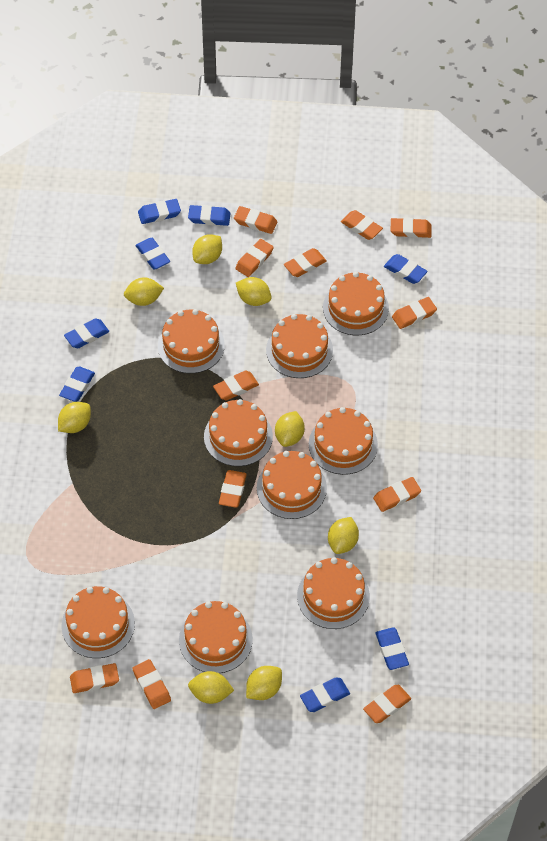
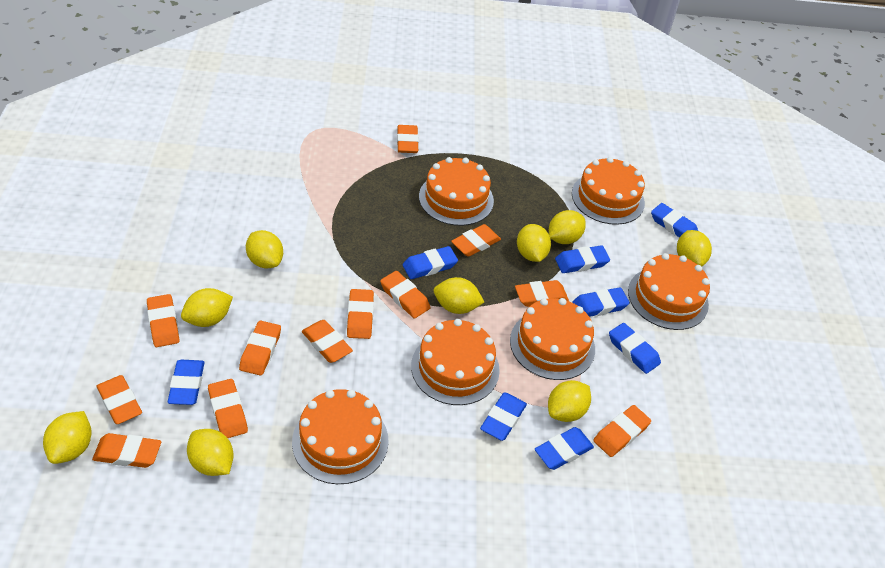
orange cake: 9 -> 6
yellow lemon: 8 -> 9

